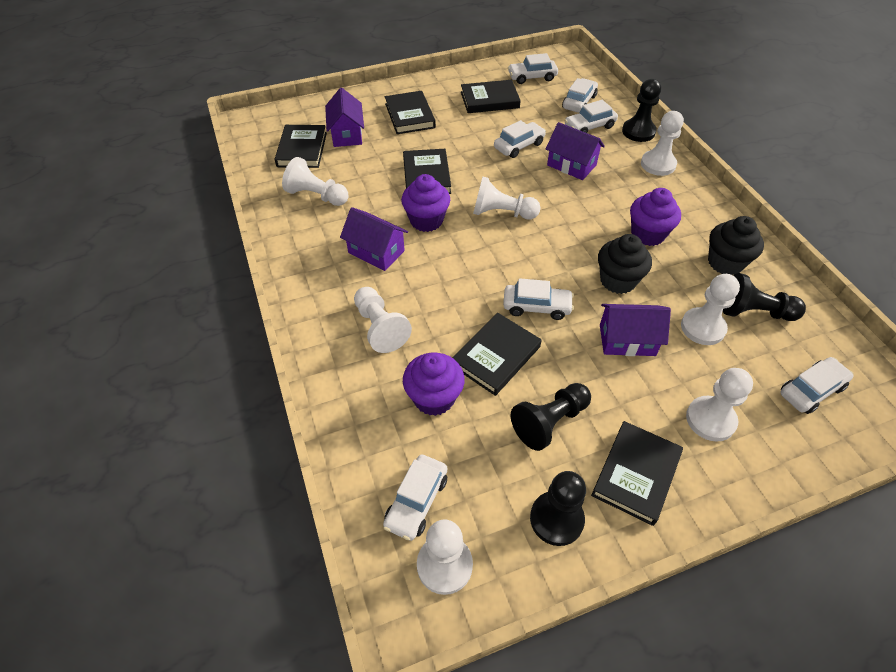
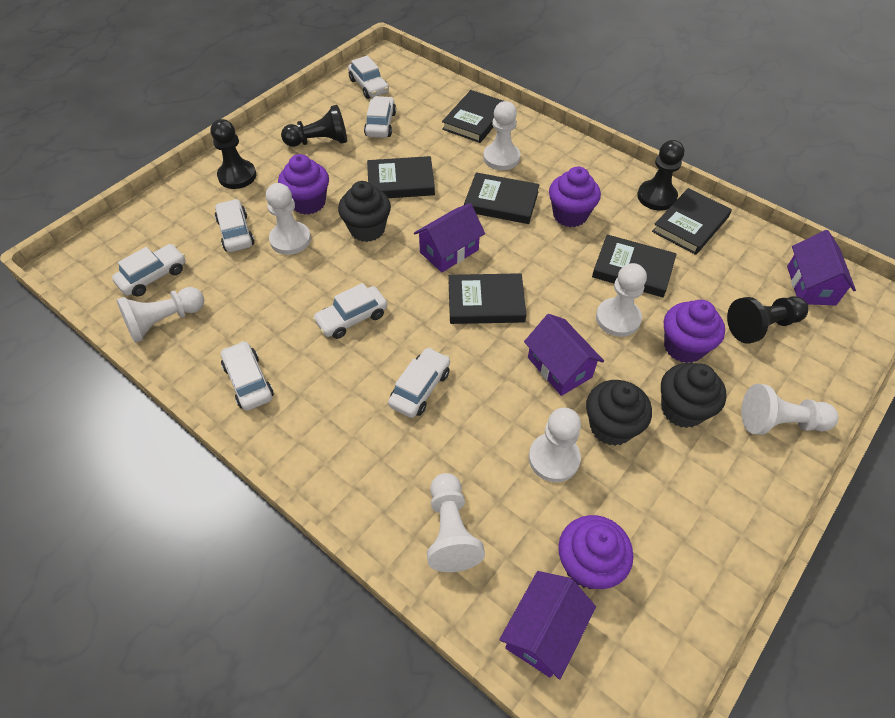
black cupcake: 2 -> 3
purple cupcake: 3 -> 4

